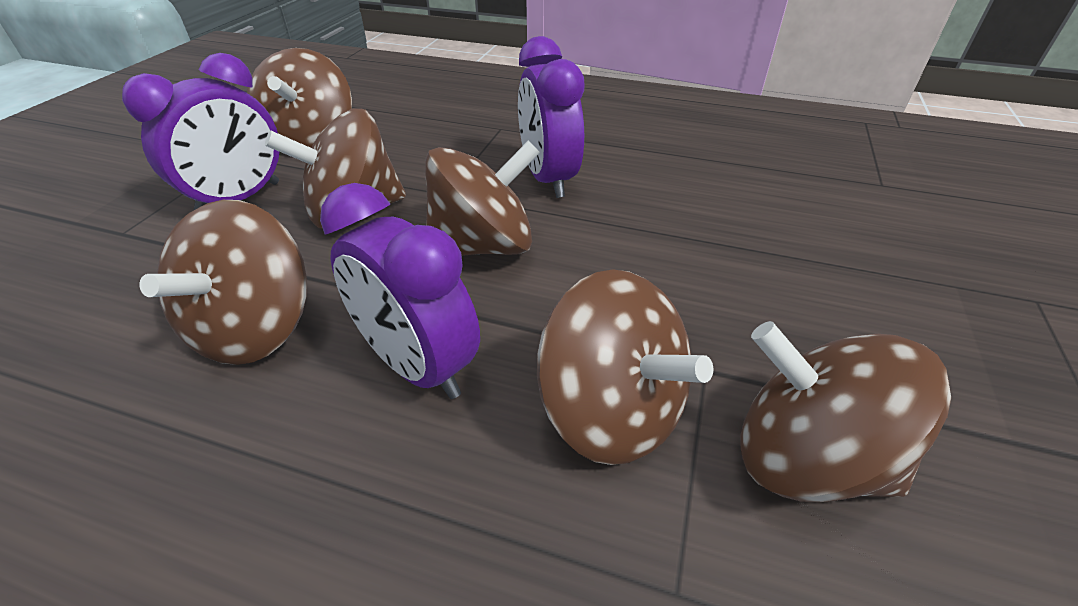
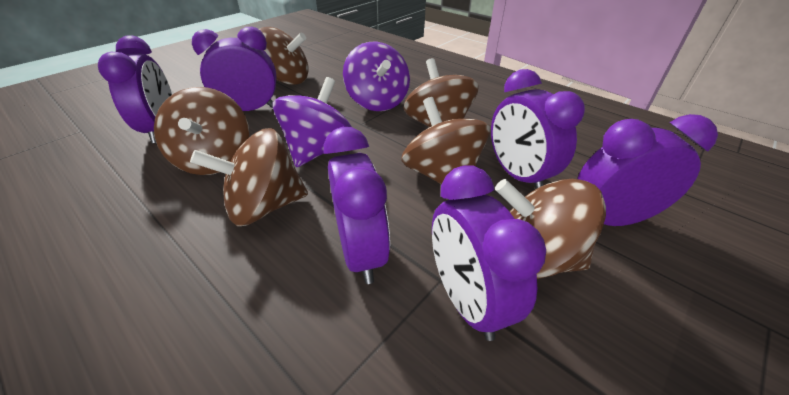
purple clock: 3 -> 6
purple spinning top: 0 -> 2

